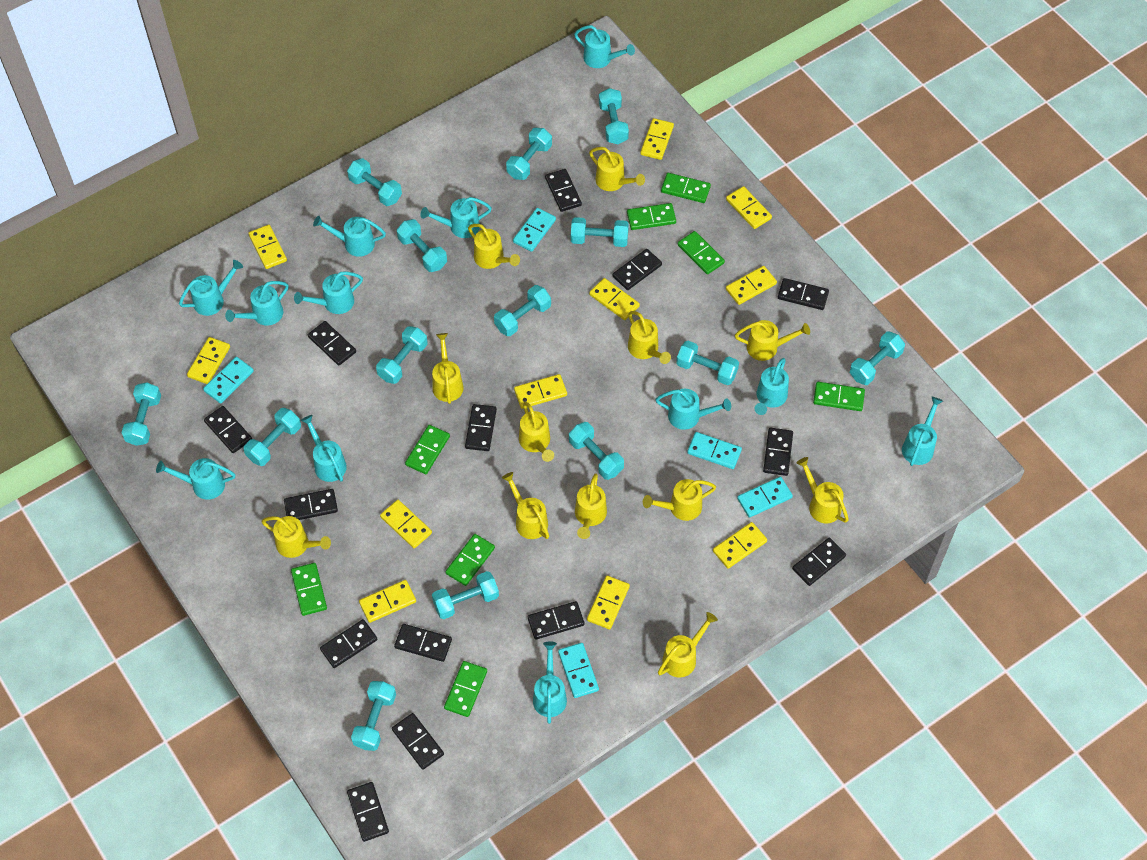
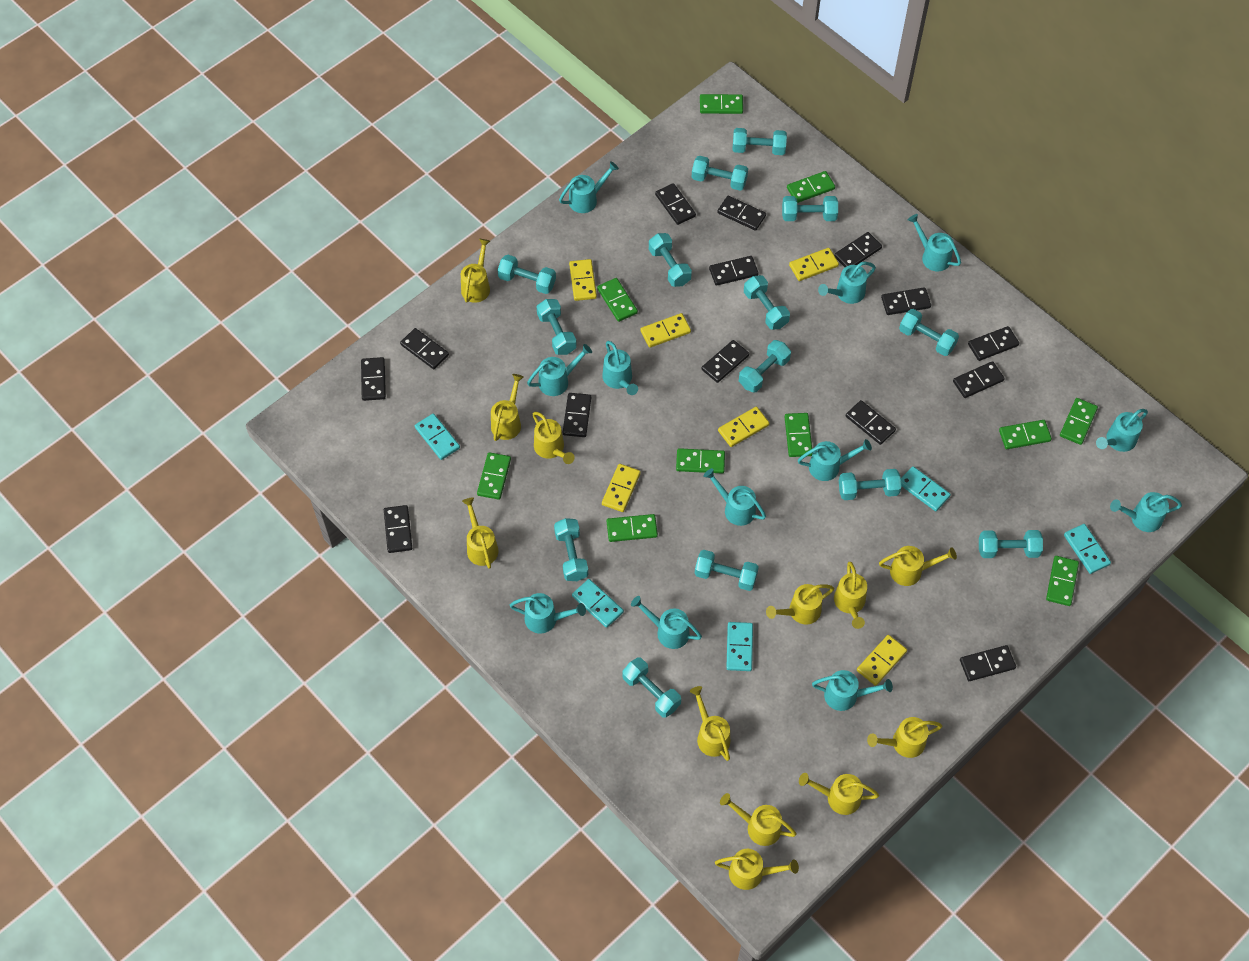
green domino: 8 -> 10
yellow domino: 11 -> 6

